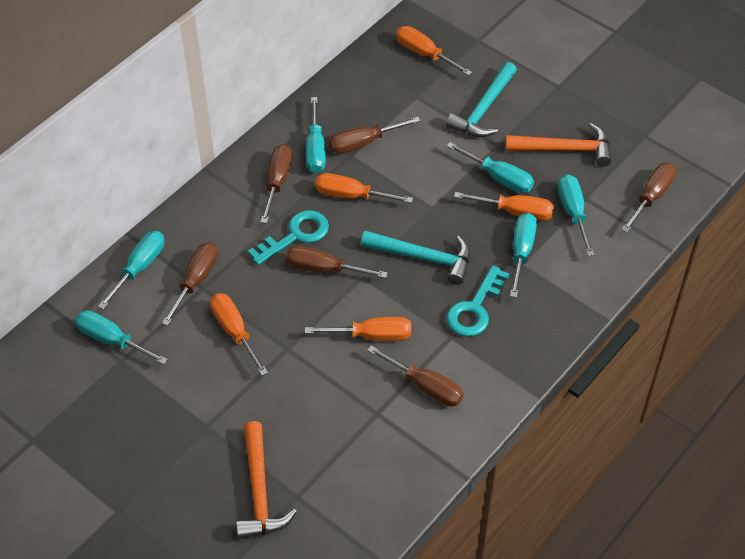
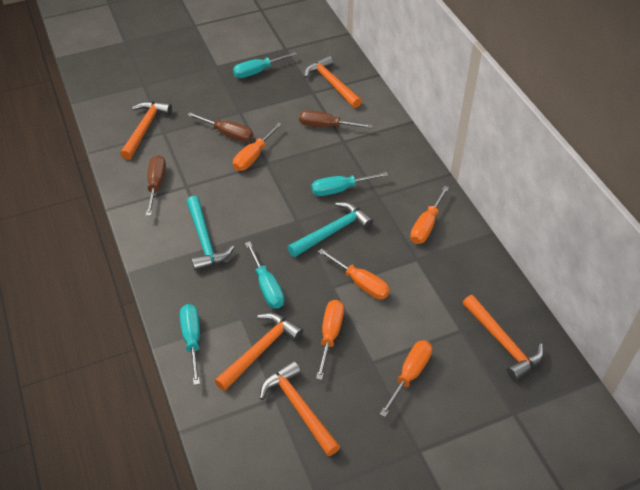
brown screwdriver: 6 -> 3
orange hammer: 2 -> 5
turquoise key: 2 -> 0
turquoise screwdriver: 6 -> 4

